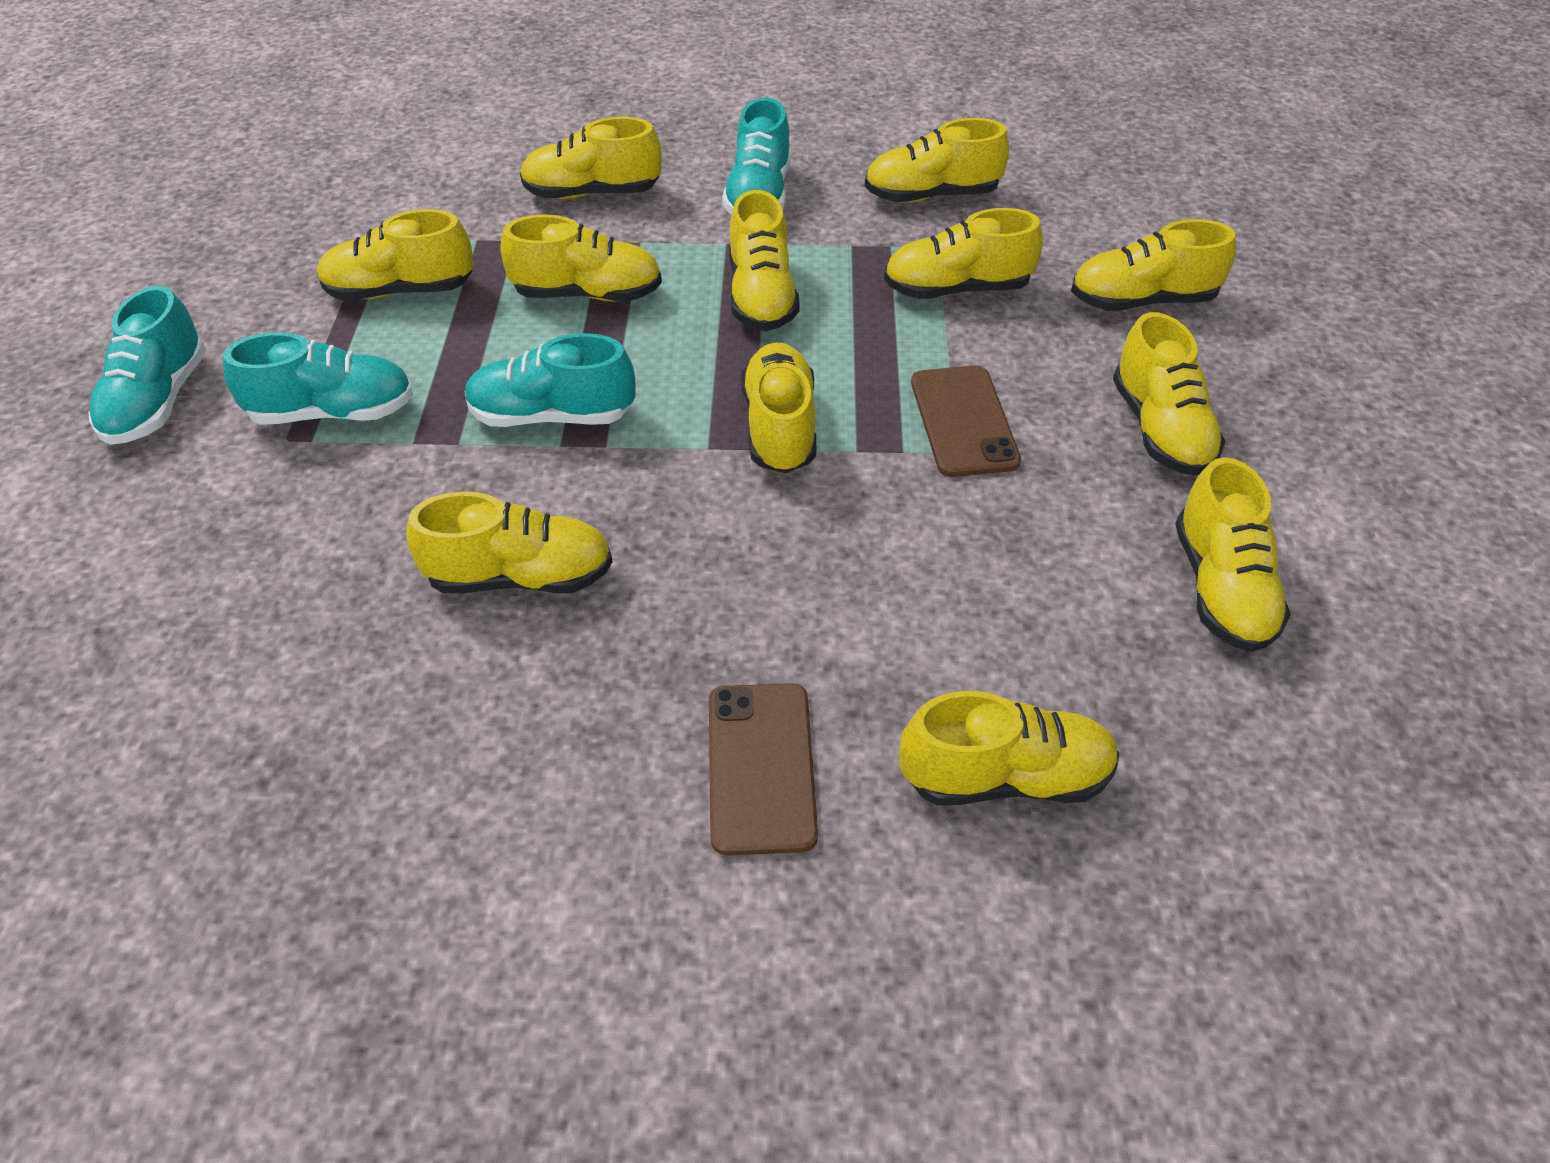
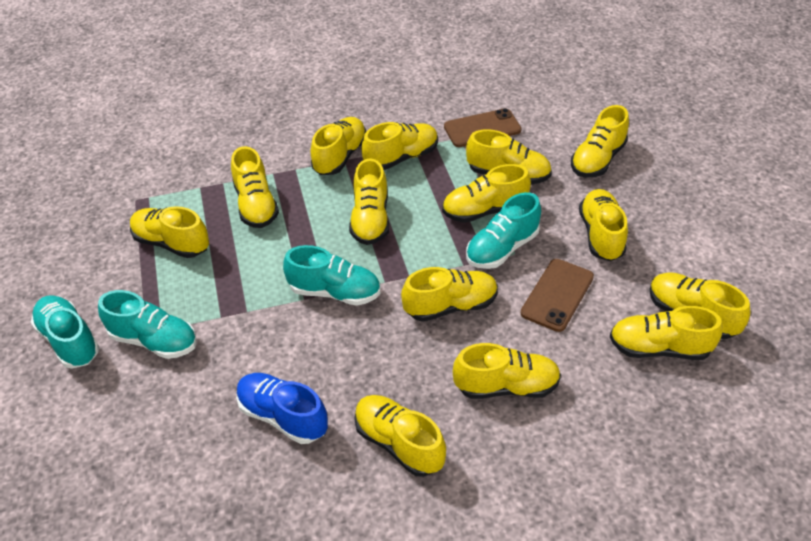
blue shoe: 0 -> 1
yellow shoe: 12 -> 14

